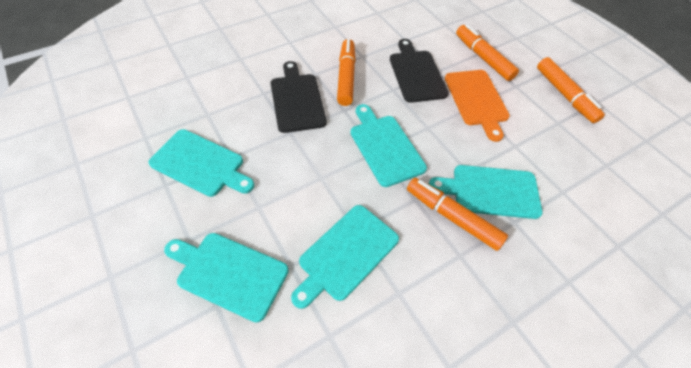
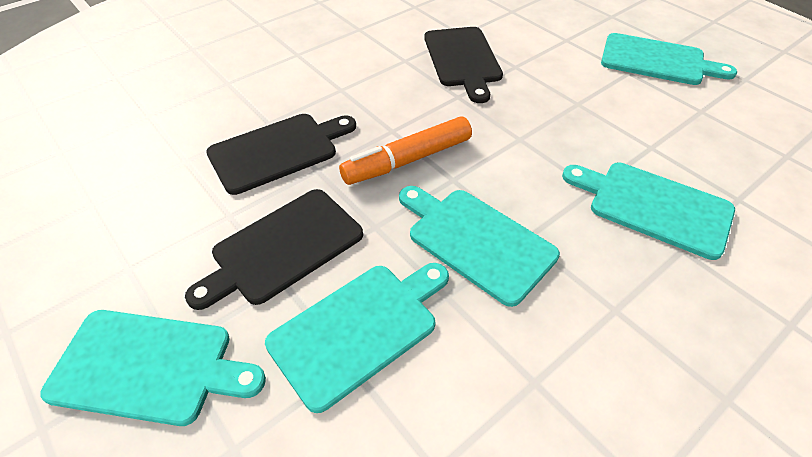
black cutting board: 2 -> 3
orange cutting board: 1 -> 0
orange marker: 4 -> 1

